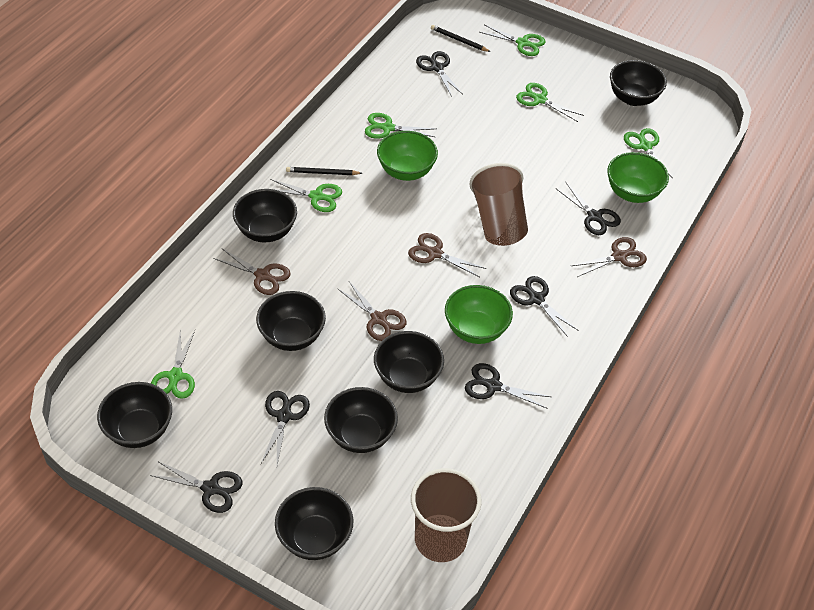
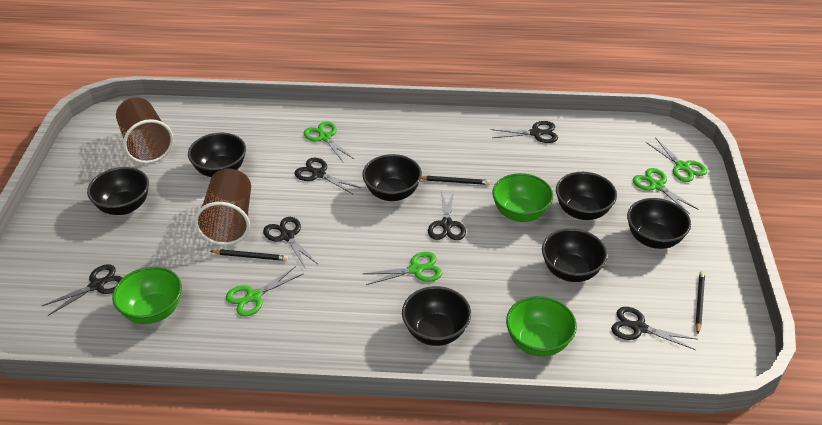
black pencil: 2 -> 3
brown scissors: 4 -> 0
green scissors: 6 -> 5

